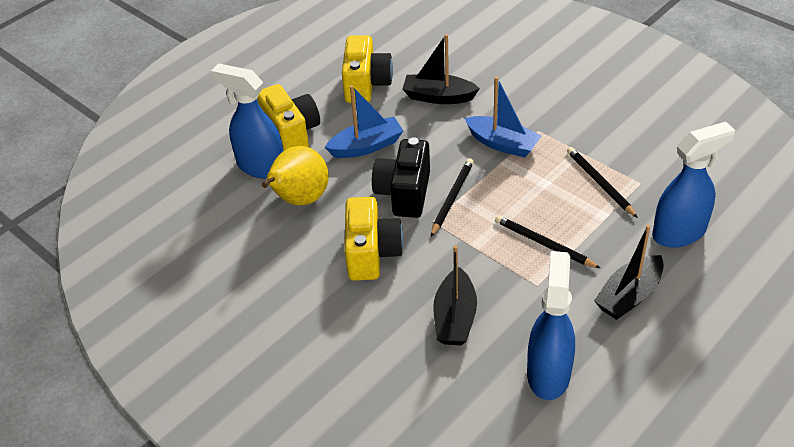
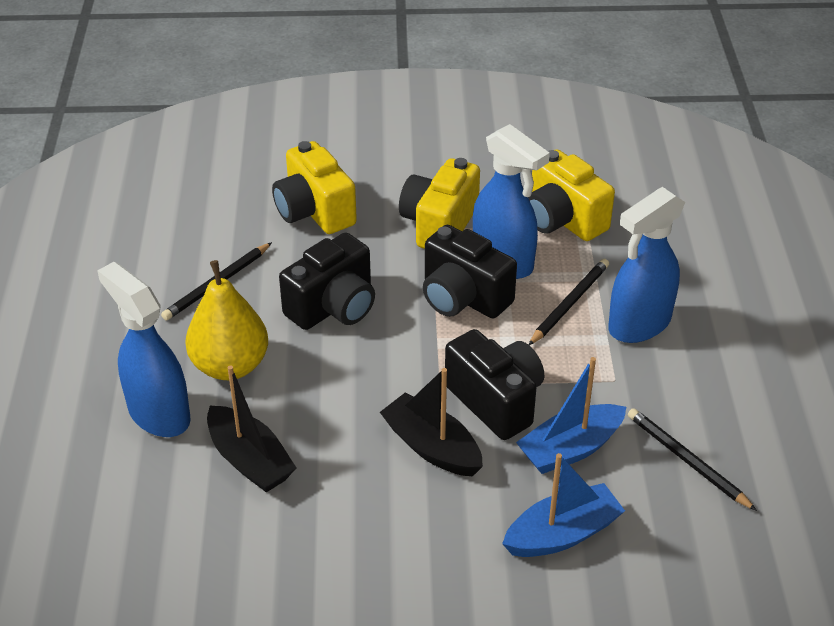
black boat: 3 -> 2
black camera: 1 -> 3

